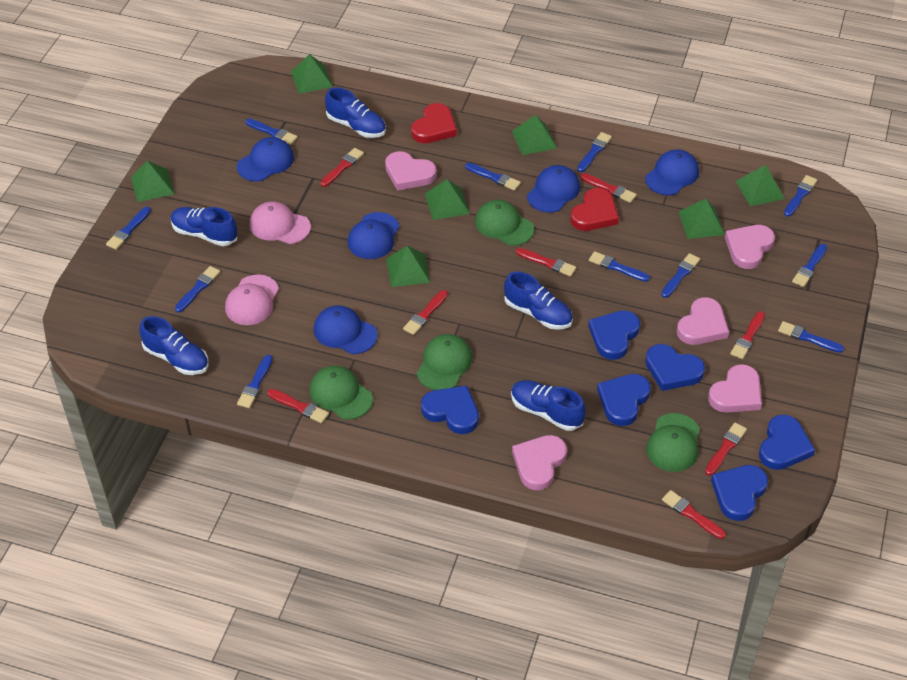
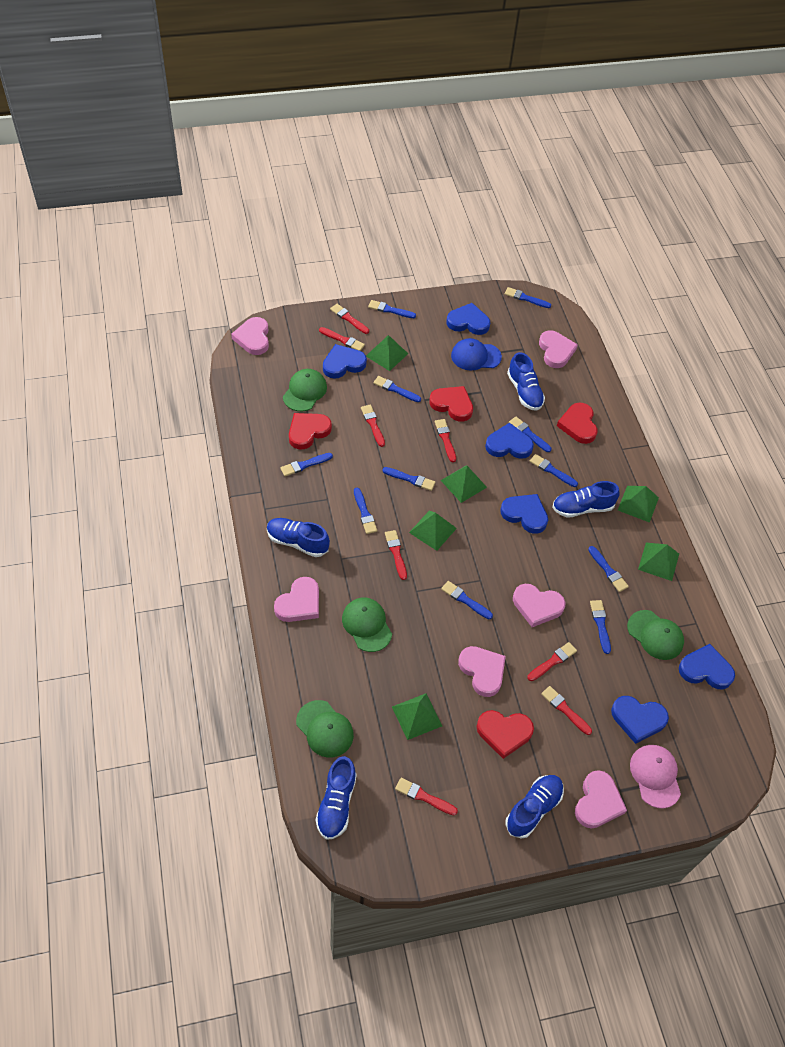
blue cap: 5 -> 1
green pyramid: 7 -> 6
pink cap: 2 -> 1
pink heart: 5 -> 6
red heart: 2 -> 4

